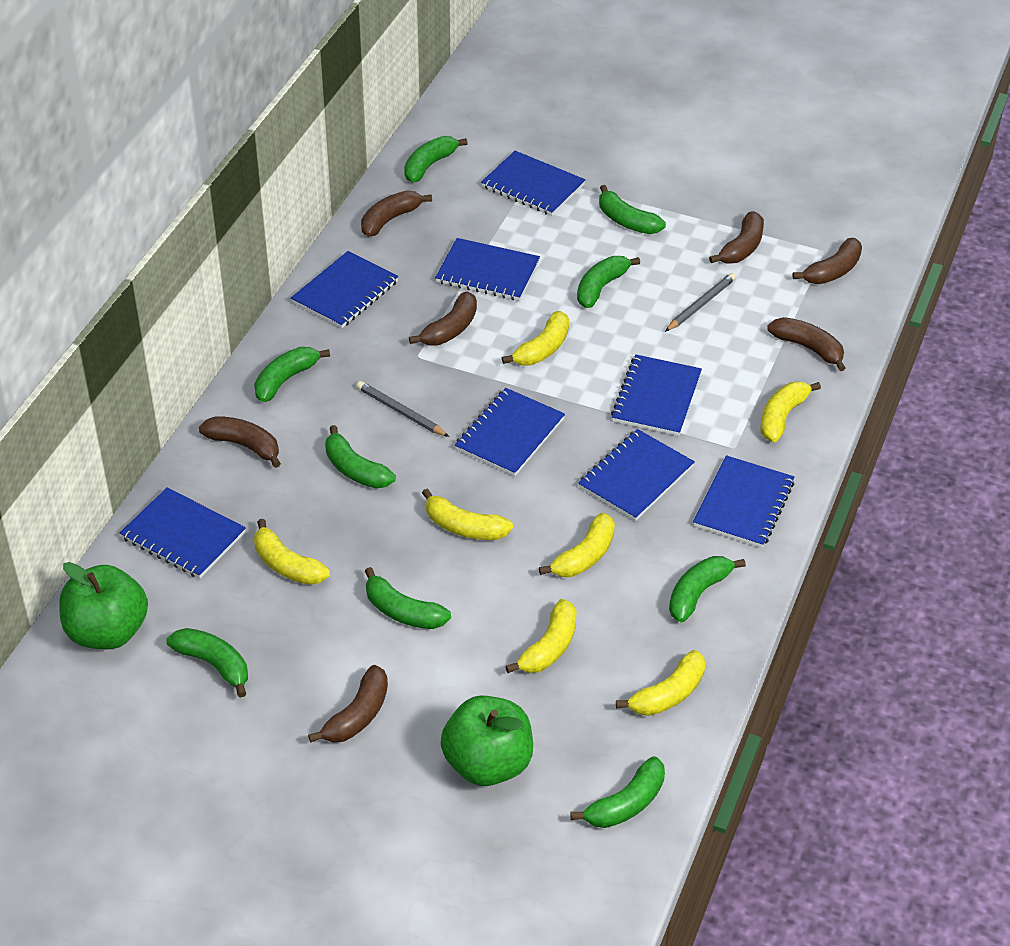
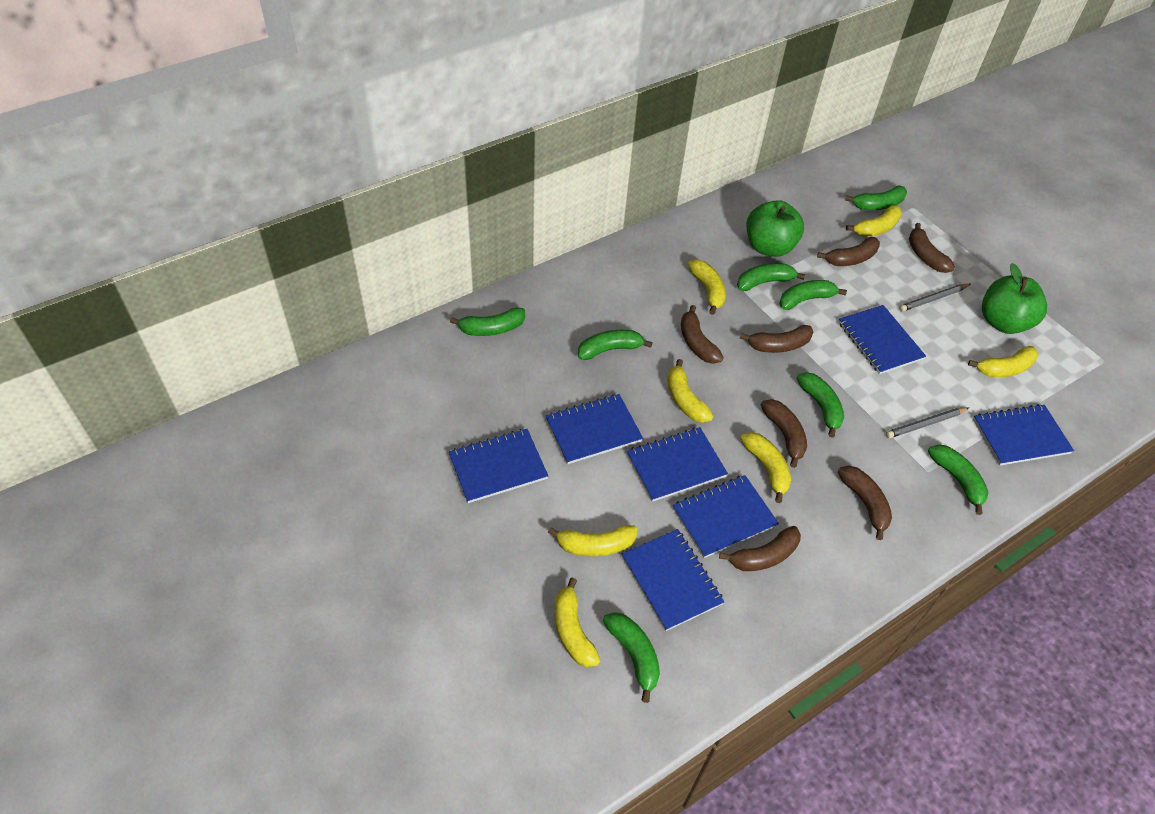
blue notebook: 8 -> 7
green banana: 9 -> 8

